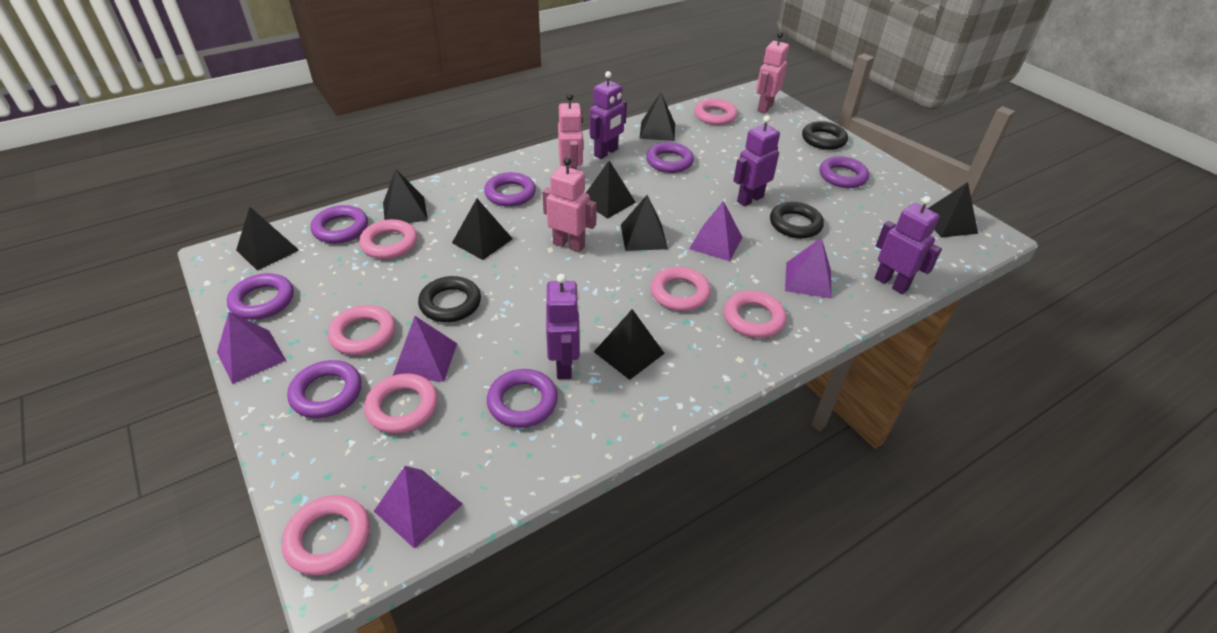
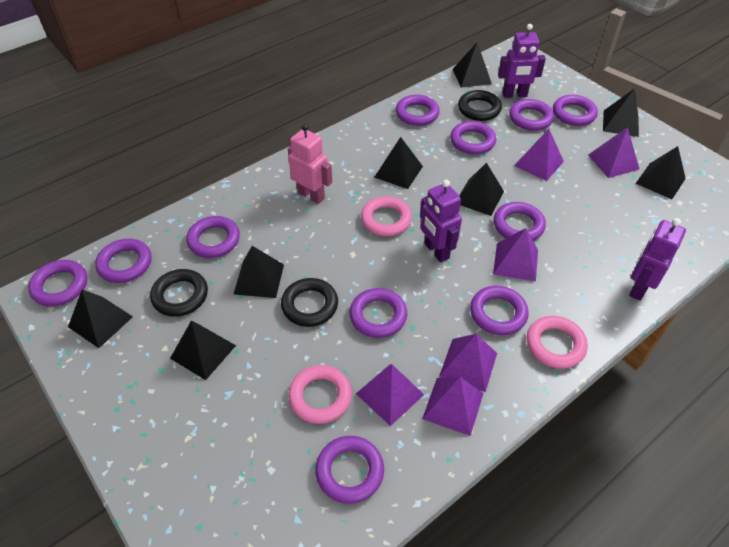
pink ring: 7 -> 3
pink robot: 3 -> 1
purple pyramid: 5 -> 6
purple ring: 7 -> 11
purple robot: 4 -> 3

